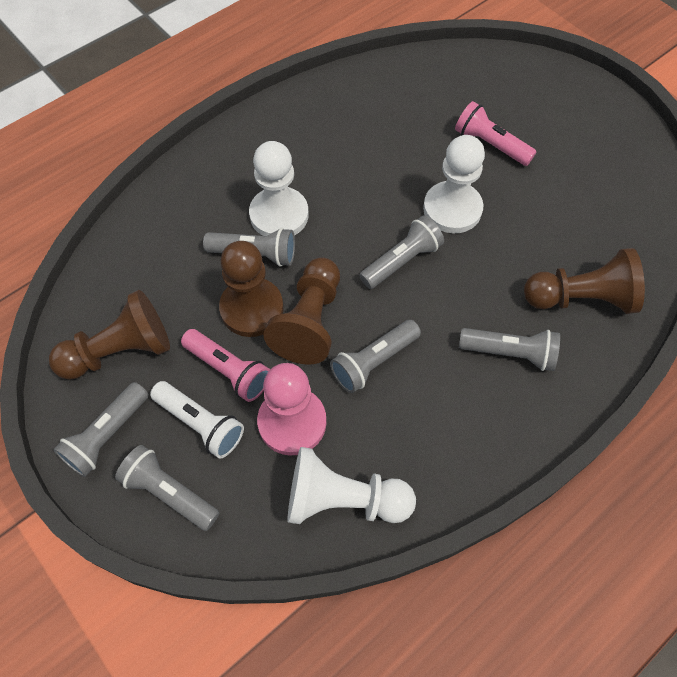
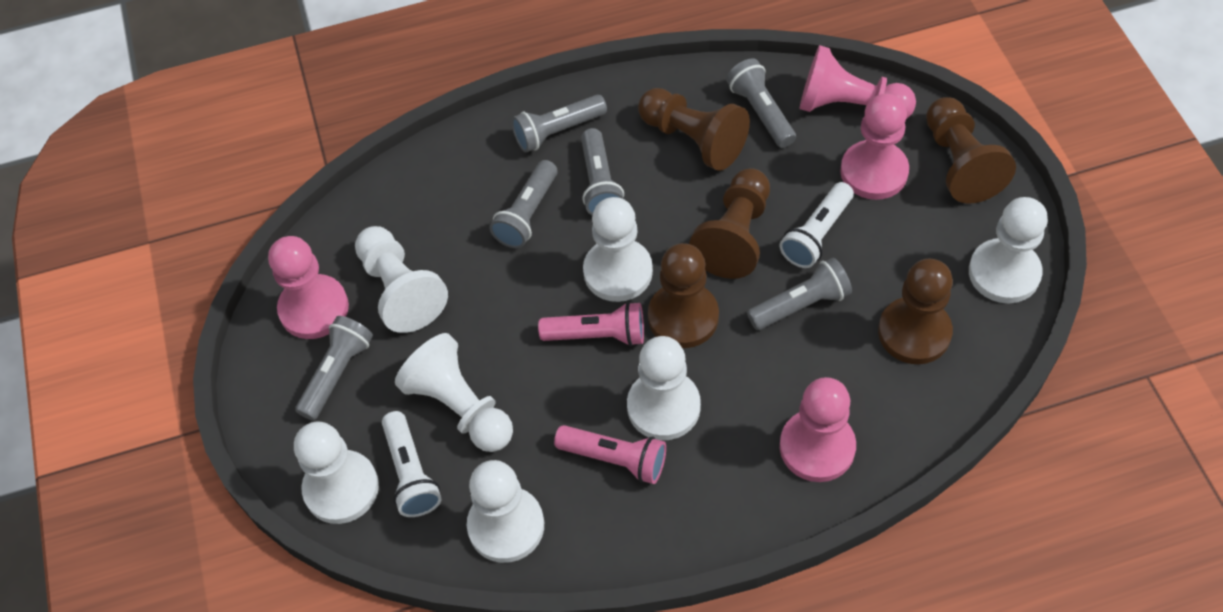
brown pawn: 4 -> 5
pink pawn: 1 -> 4
white flashlight: 1 -> 2
white pawn: 3 -> 7

